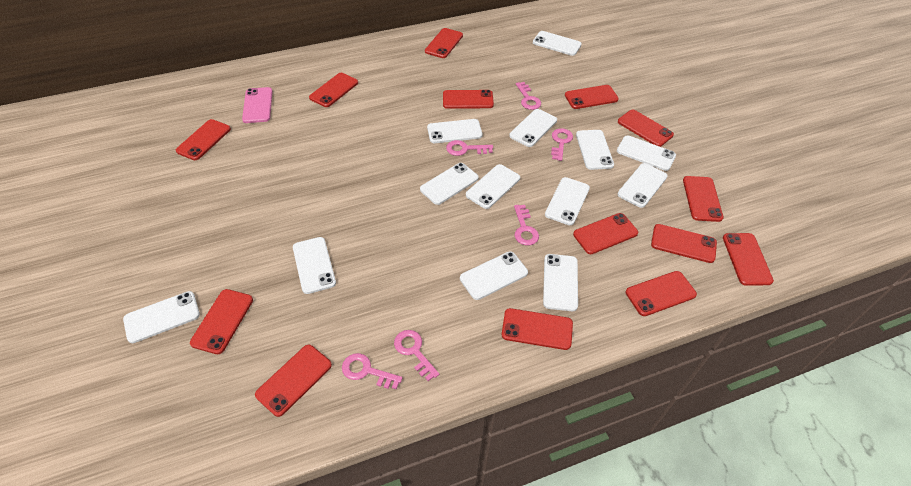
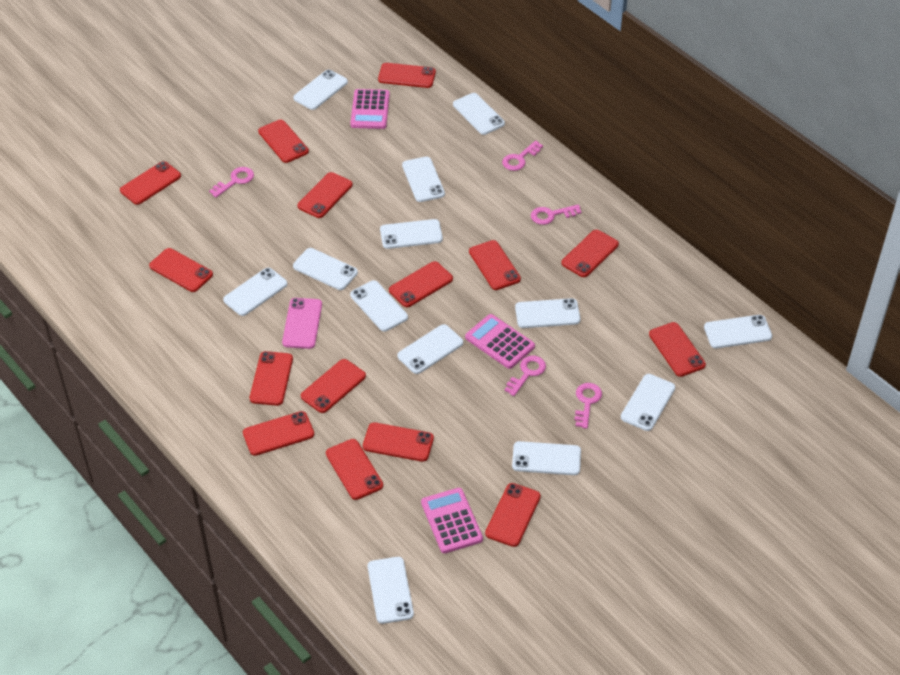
pink calculator: 0 -> 3
pink key: 6 -> 5
red phone: 14 -> 15

